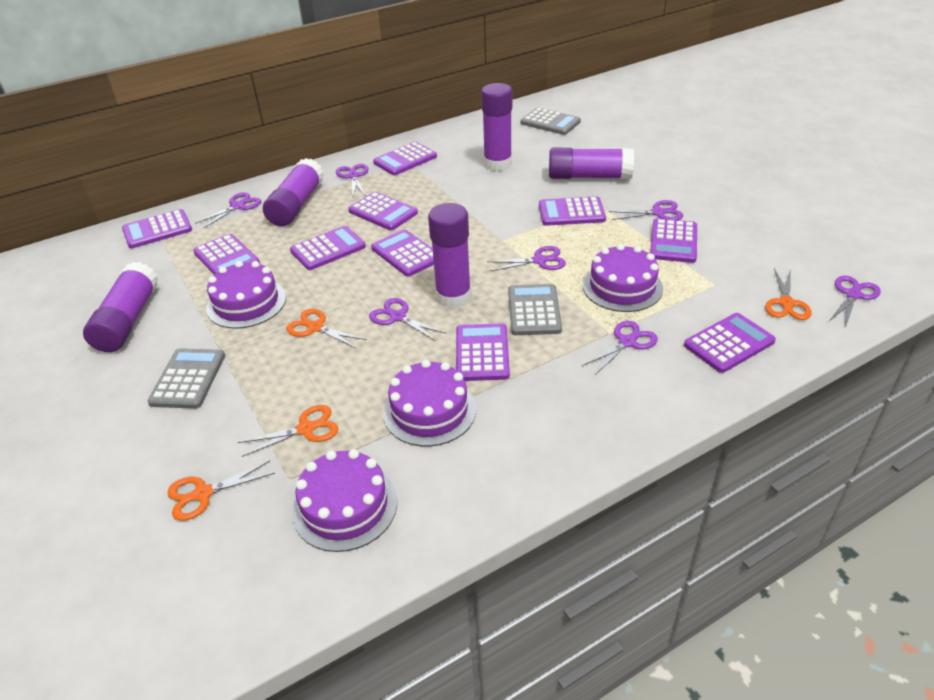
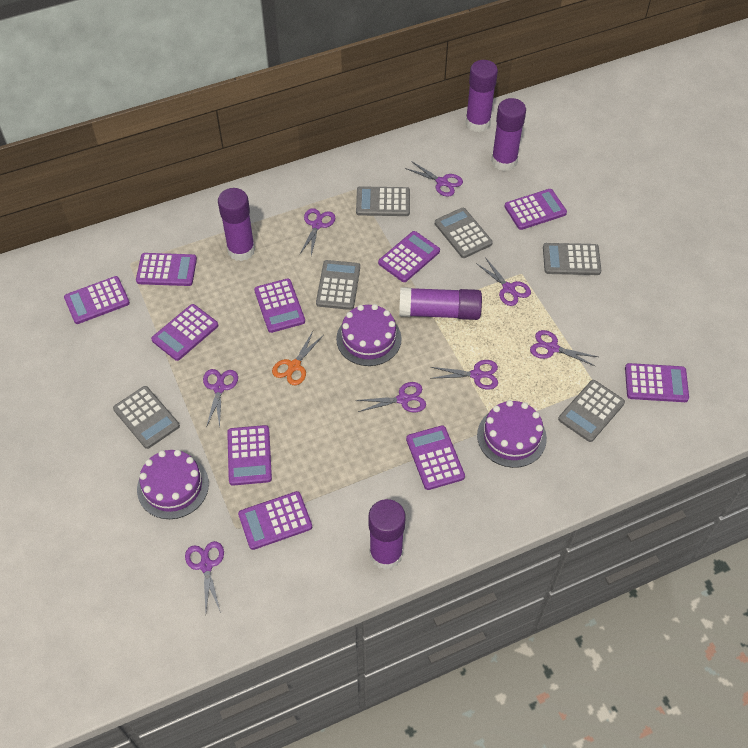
grey calculator: 3 -> 6
orange scissors: 4 -> 1
purple cake: 4 -> 3
purple scissors: 7 -> 8

